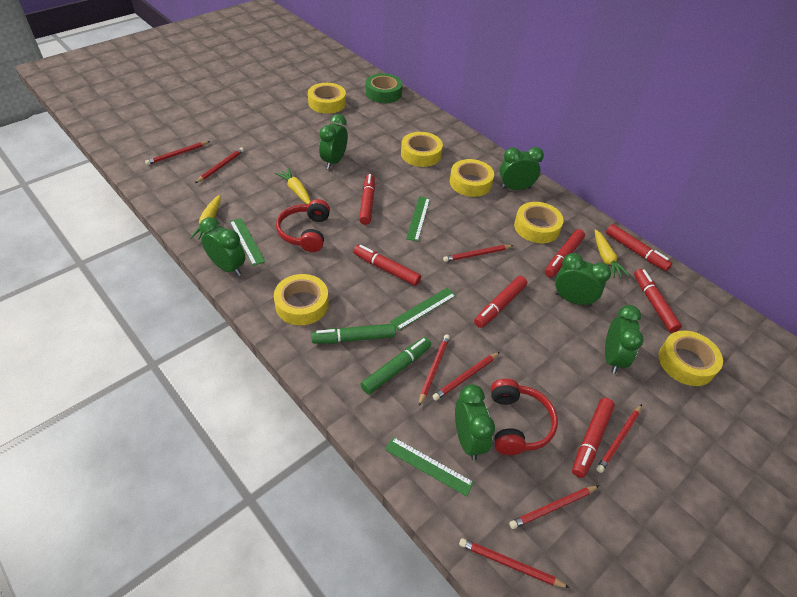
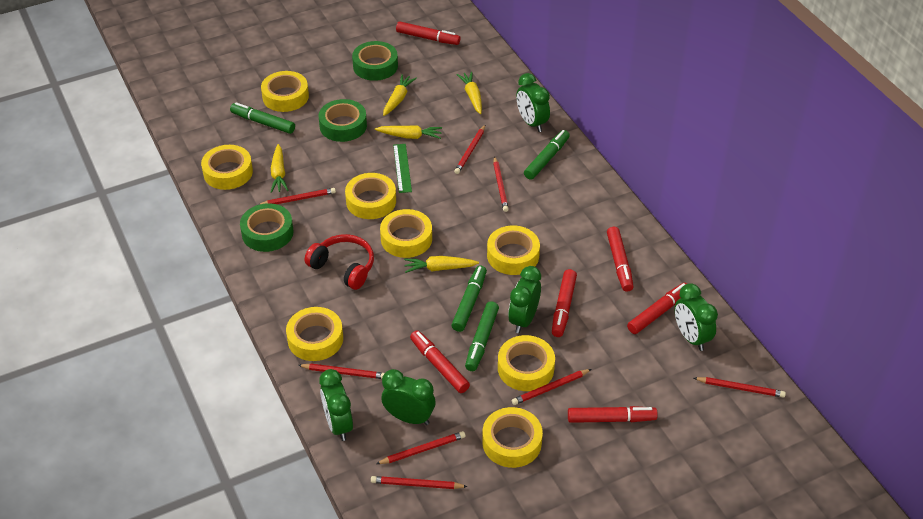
green clock: 6 -> 5
green marker: 2 -> 4
green ruler: 4 -> 1
green tape: 1 -> 3
red headphones: 2 -> 1
red marker: 7 -> 6
yellow carrot: 3 -> 5
yellow tape: 6 -> 8

